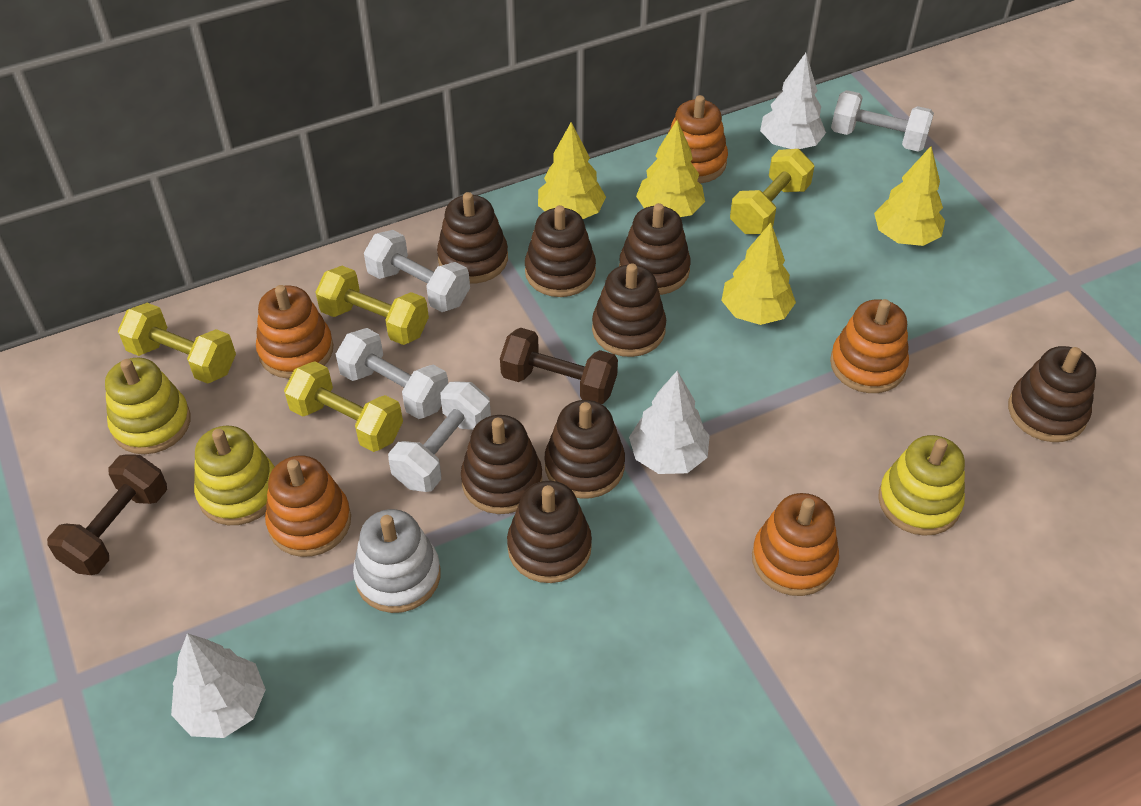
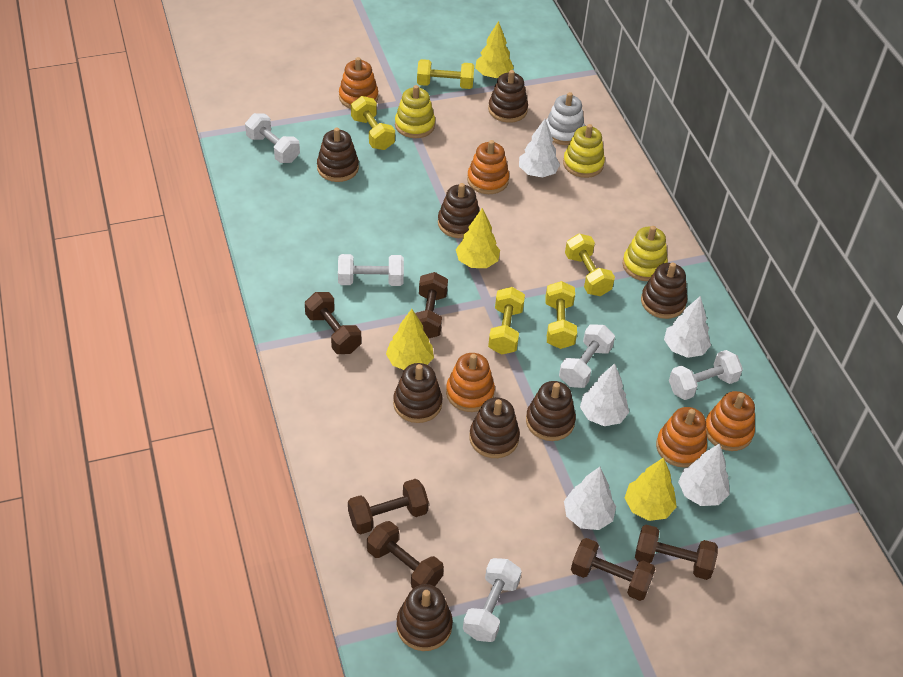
brown dumbbell: 2 -> 6
white dumbbell: 4 -> 5
white tree: 3 -> 5
yellow dumbbell: 4 -> 5

